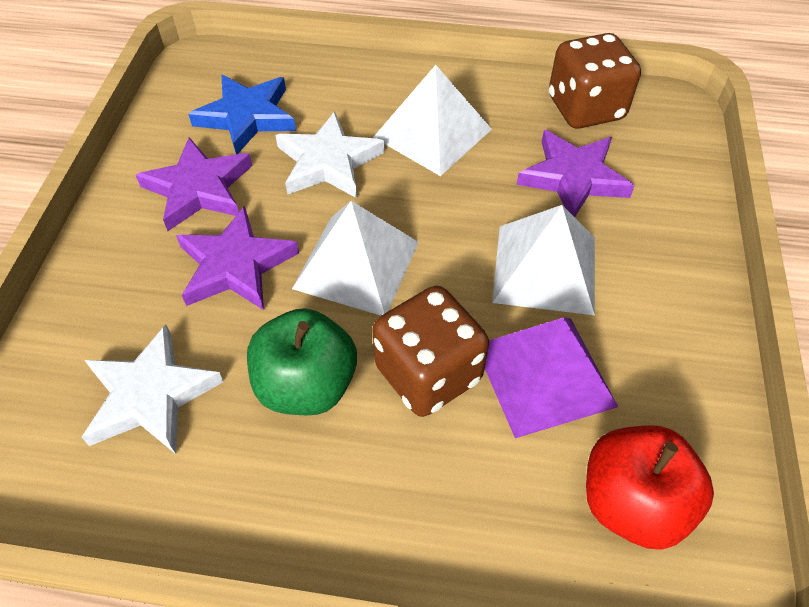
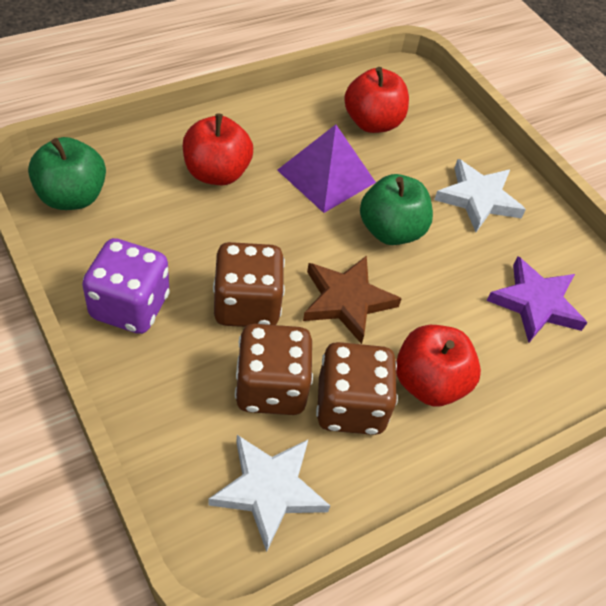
blue star: 1 -> 0
brown dice: 2 -> 3
brown star: 0 -> 1
green apple: 1 -> 2
purple dice: 0 -> 1
purple star: 3 -> 1
red apple: 1 -> 3
white pyramid: 3 -> 0

